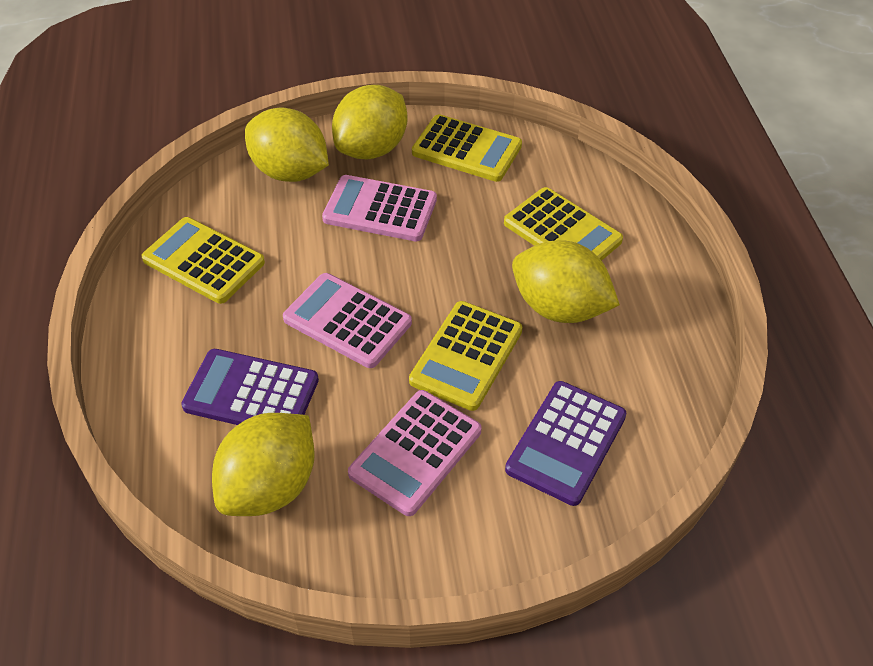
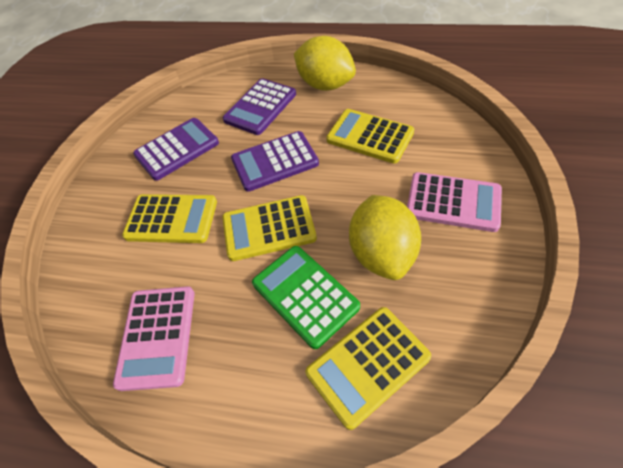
green calculator: 0 -> 1
pink calculator: 3 -> 2
purple calculator: 2 -> 3
yellow lemon: 4 -> 2

